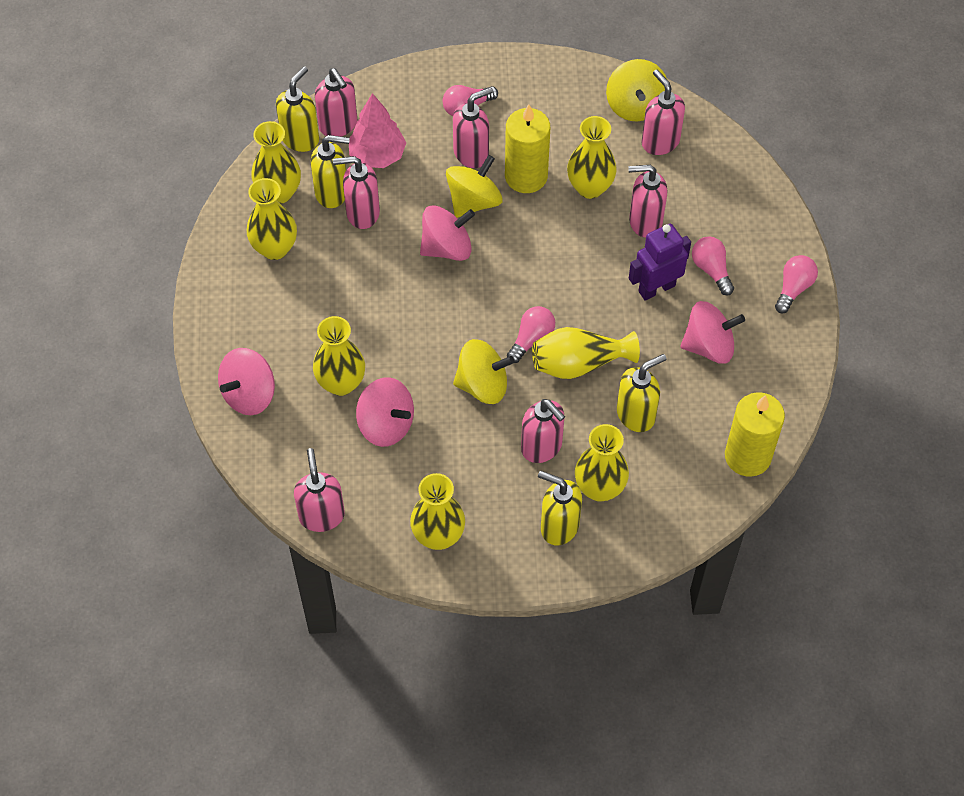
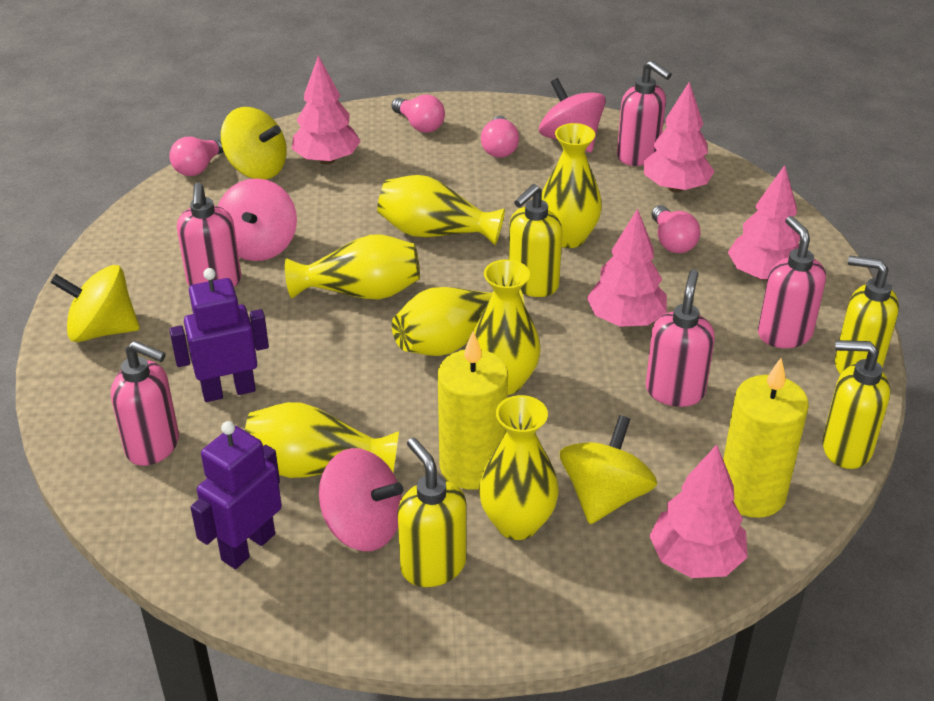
pink soap dispenser: 7 -> 5
pink spinning top: 4 -> 3
pink tree: 1 -> 5
purple robot: 1 -> 2

